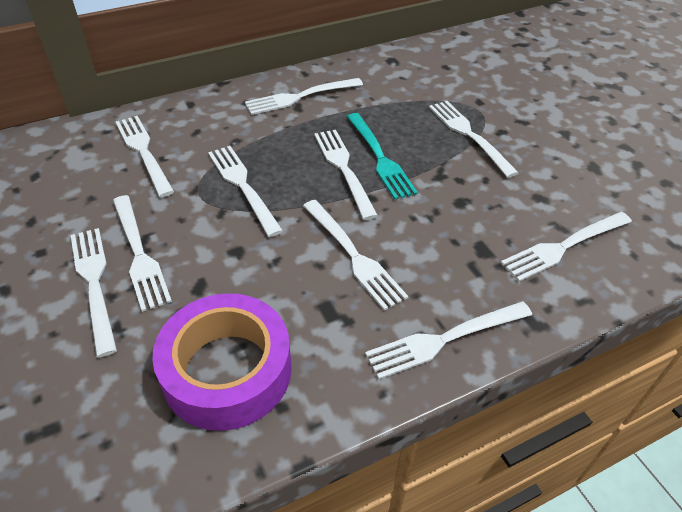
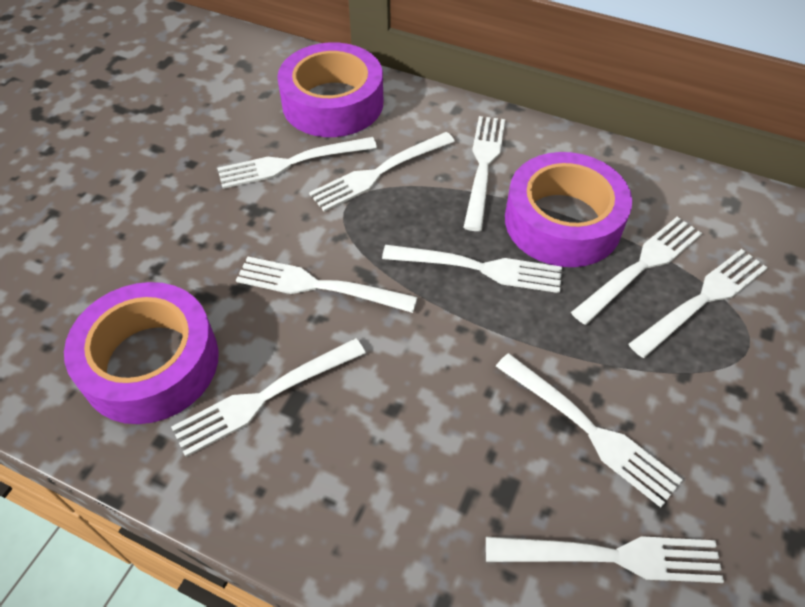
purple tape: 1 -> 3
turquoise fork: 1 -> 0

